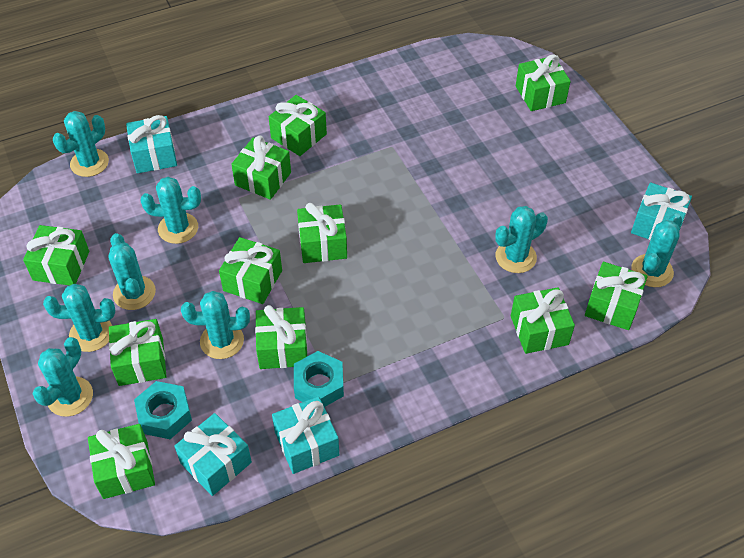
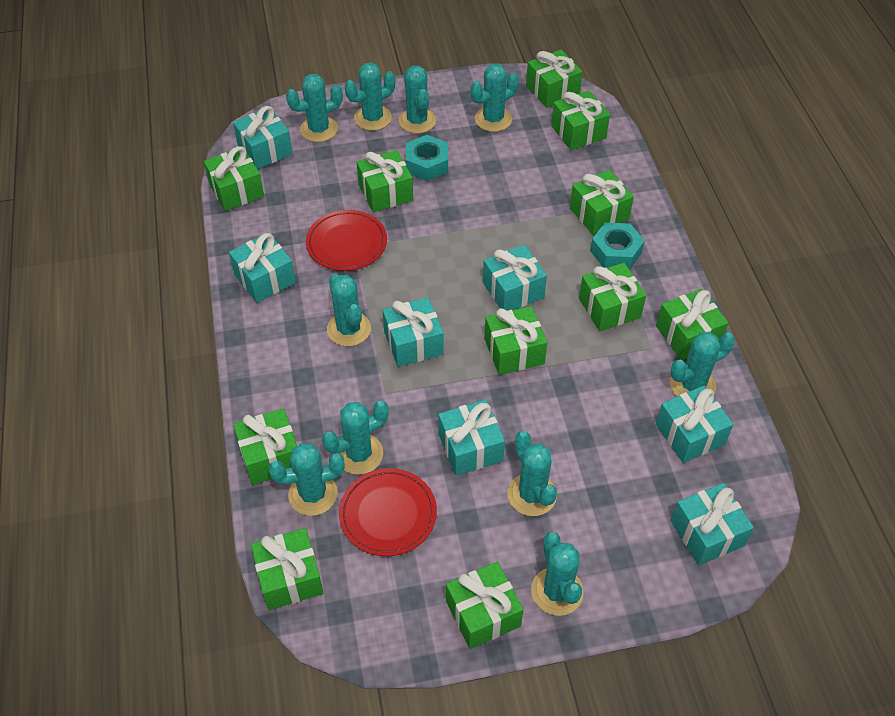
red plate: 0 -> 2
turquoise cactus: 8 -> 10
turquoise gift: 4 -> 7

